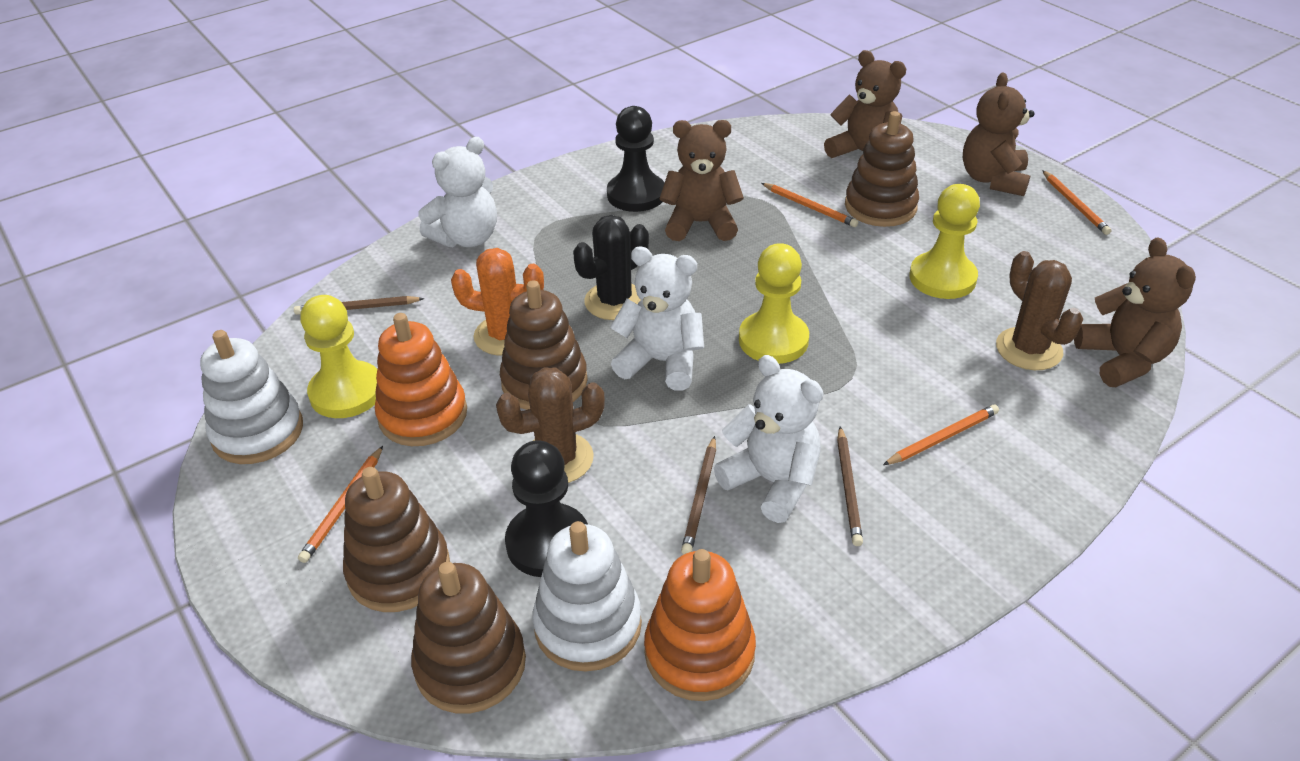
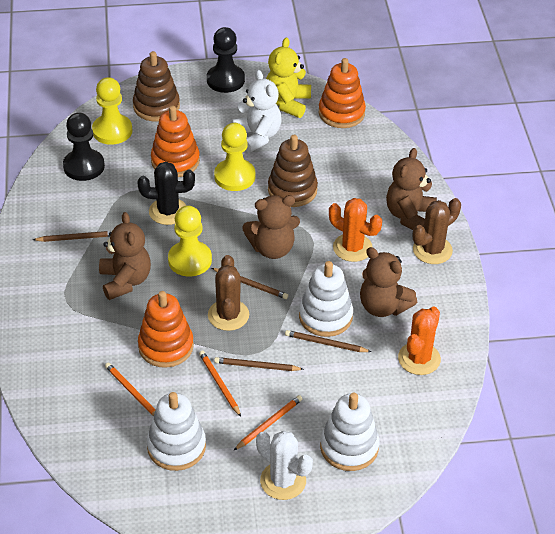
brown pencil: 3 -> 4
brown stacking toy: 4 -> 2
orange cactus: 1 -> 2
orange pencil: 4 -> 3
orange stacking toy: 2 -> 3
white cactus: 0 -> 1
white stacking toy: 2 -> 3
white teddy bear: 3 -> 1
yellow teddy bear: 0 -> 1

